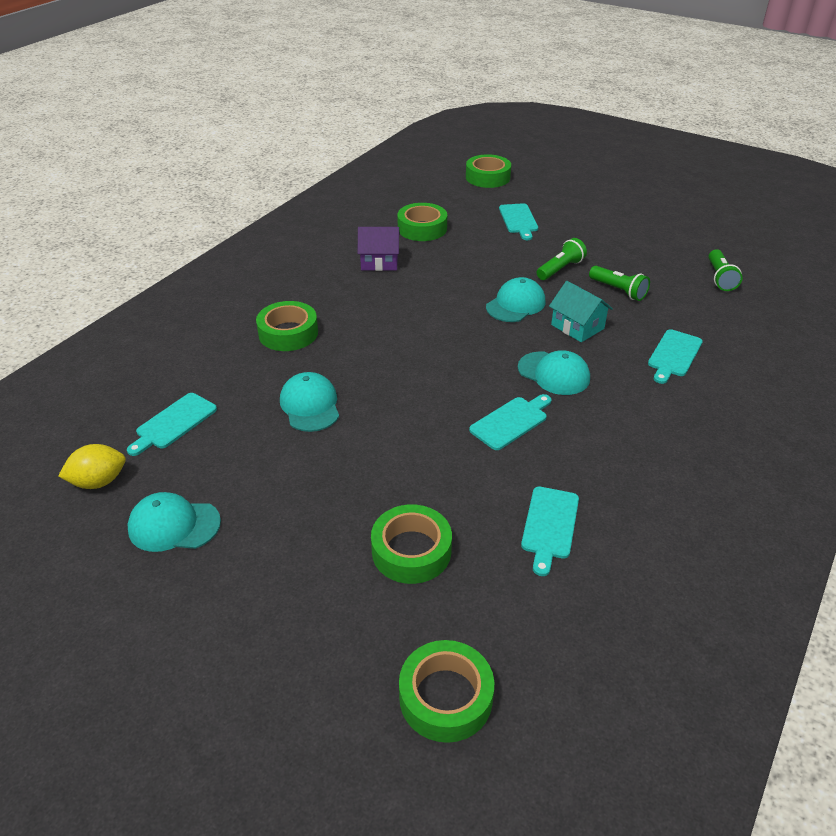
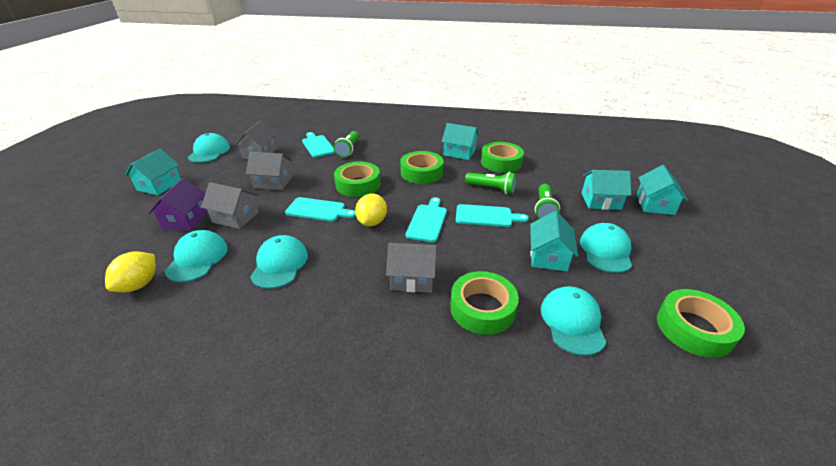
grey house: 0 -> 4
turquoise cap: 4 -> 5
turquoise cutting board: 5 -> 4
turquoise house: 1 -> 5
yellow lemon: 1 -> 2

